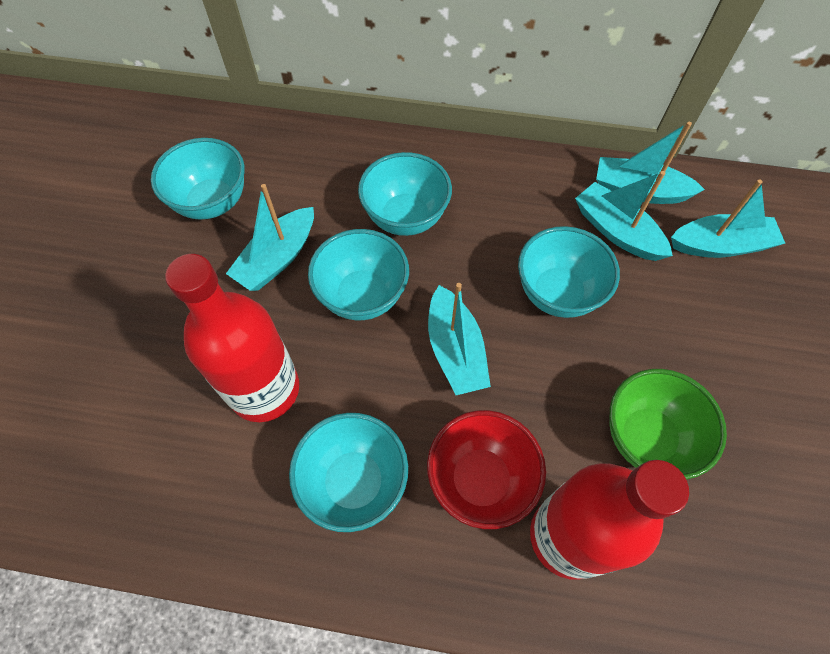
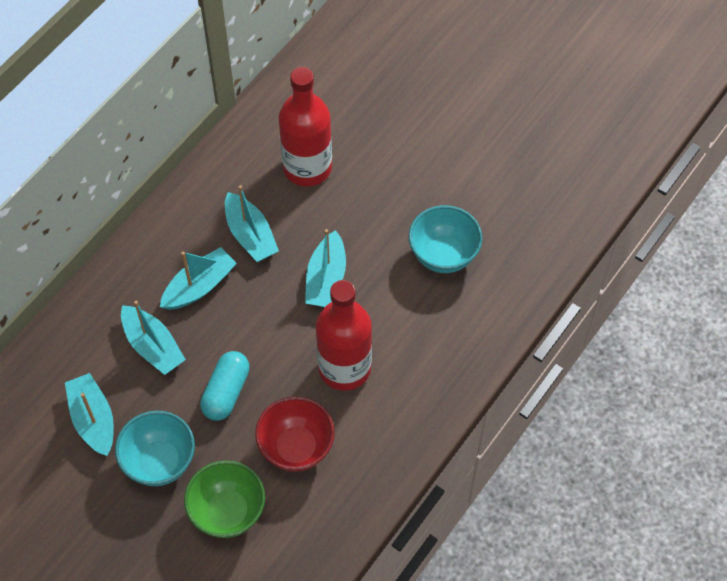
turquoise bowl: 5 -> 2
turquoise capsule: 0 -> 1

